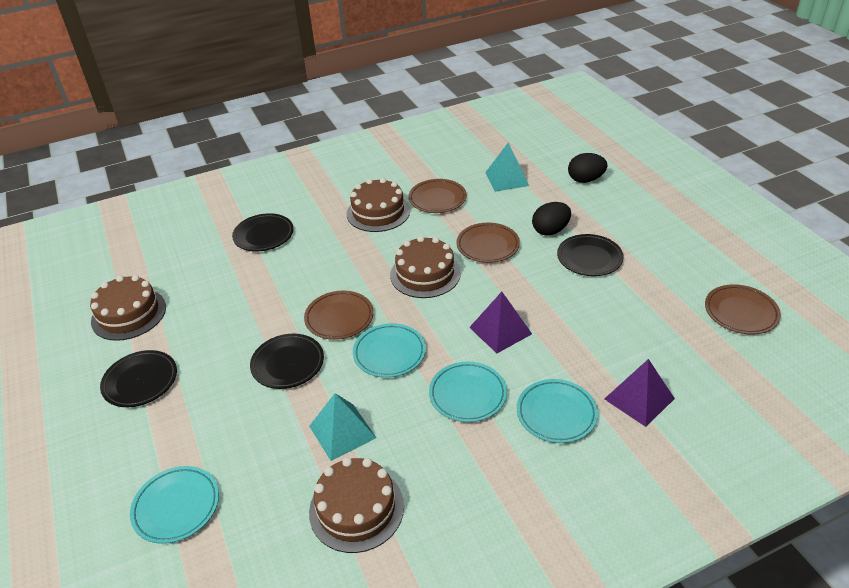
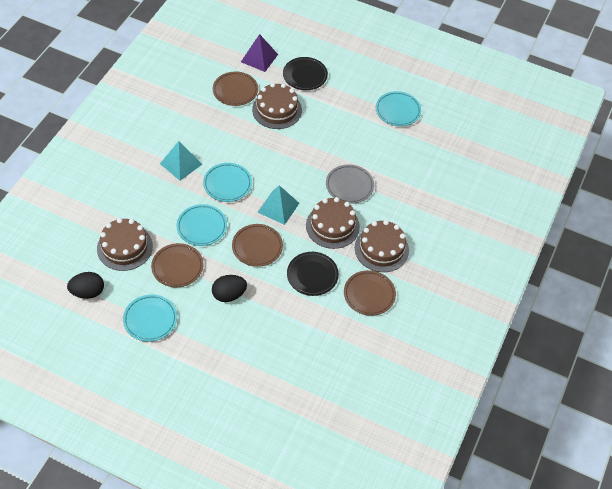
black plate: 4 -> 2
grey plate: 0 -> 1
purple pyramid: 2 -> 1

